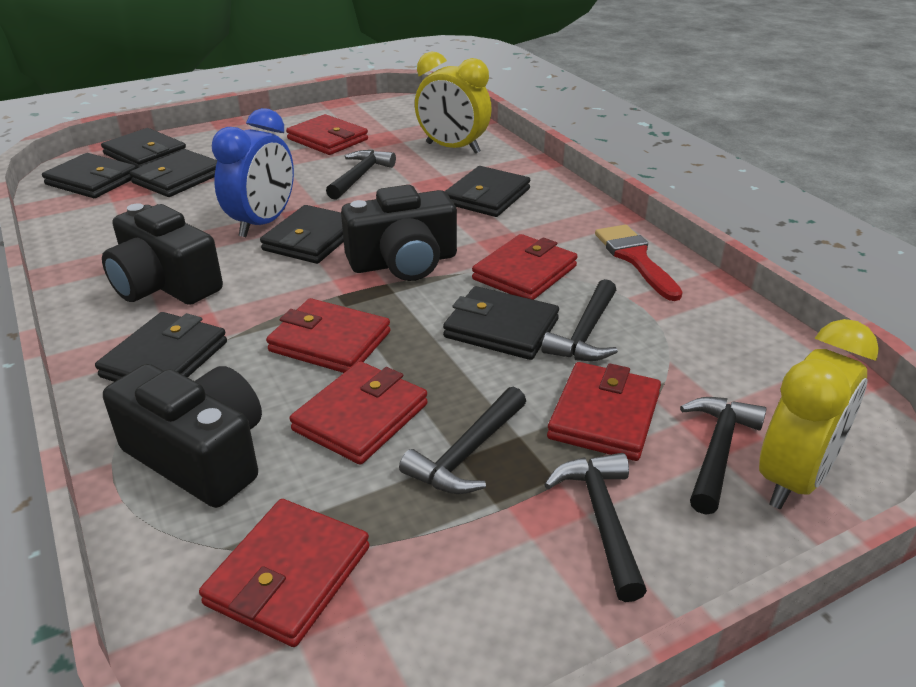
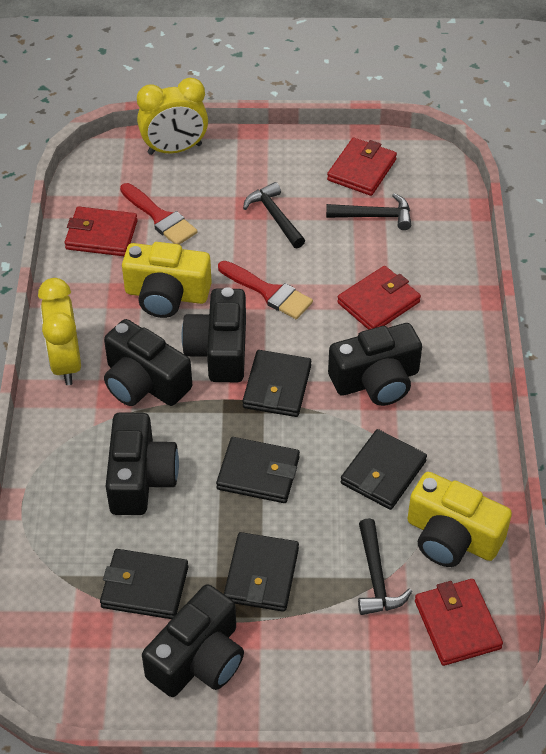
black camera: 3 -> 5
black hammer: 5 -> 3
black wallet: 7 -> 5
blue clock: 1 -> 0
red brush: 1 -> 2
red wallet: 6 -> 4
yellow camera: 0 -> 2

